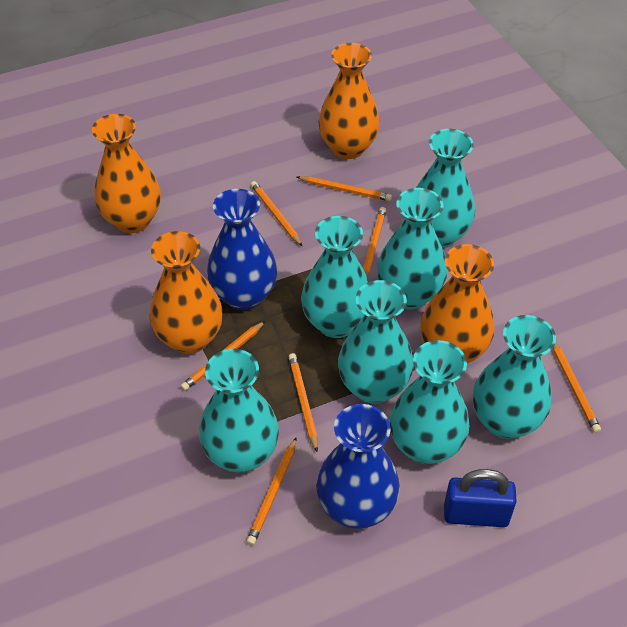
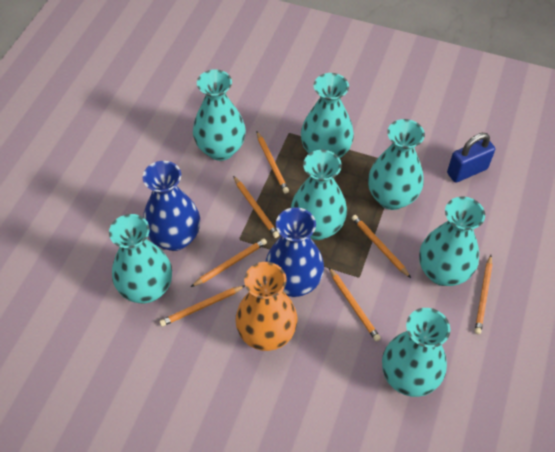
orange vase: 4 -> 1

